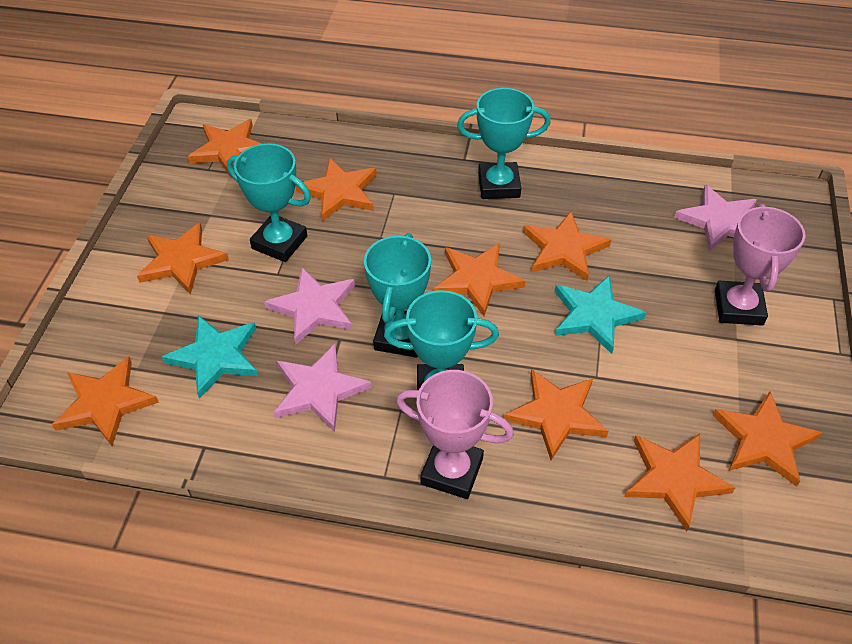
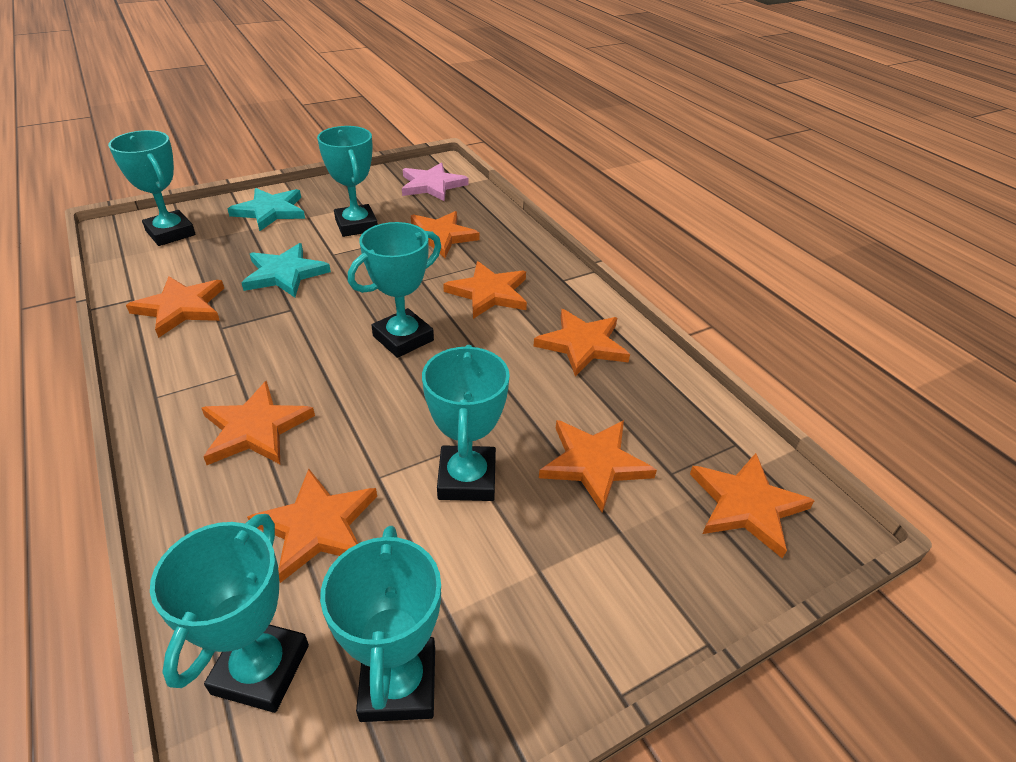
orange star: 9 -> 8
pink star: 3 -> 1
pink trophy: 2 -> 0
turquoise trophy: 4 -> 6

